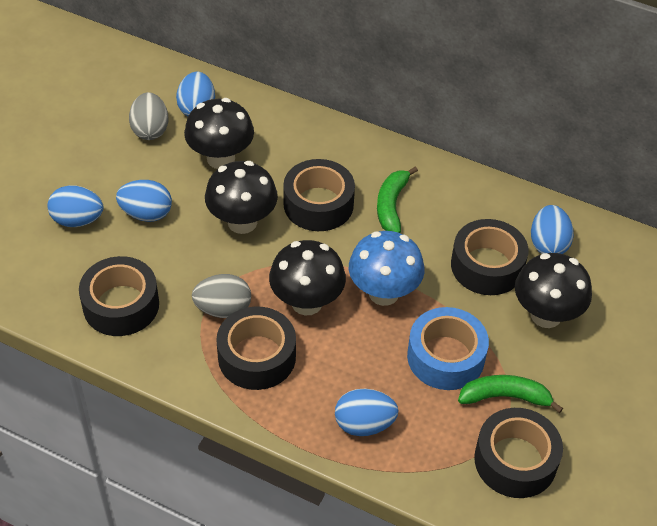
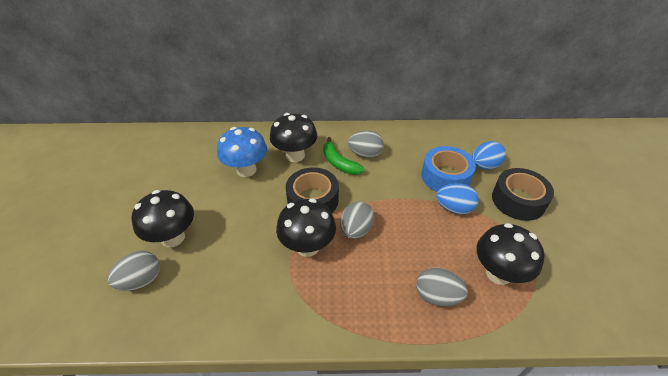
black tape: 5 -> 2
blue egg: 5 -> 2
green banana: 2 -> 1
grey egg: 2 -> 4

